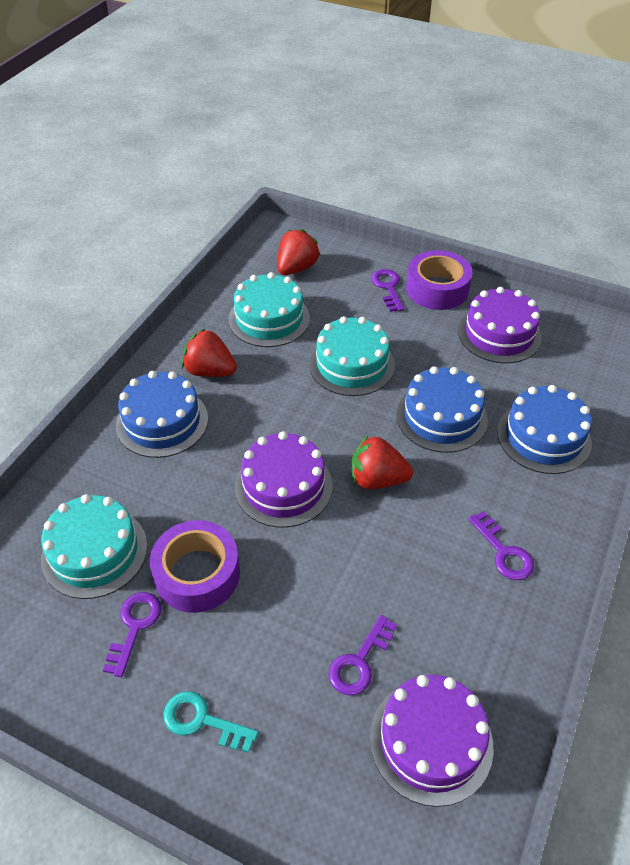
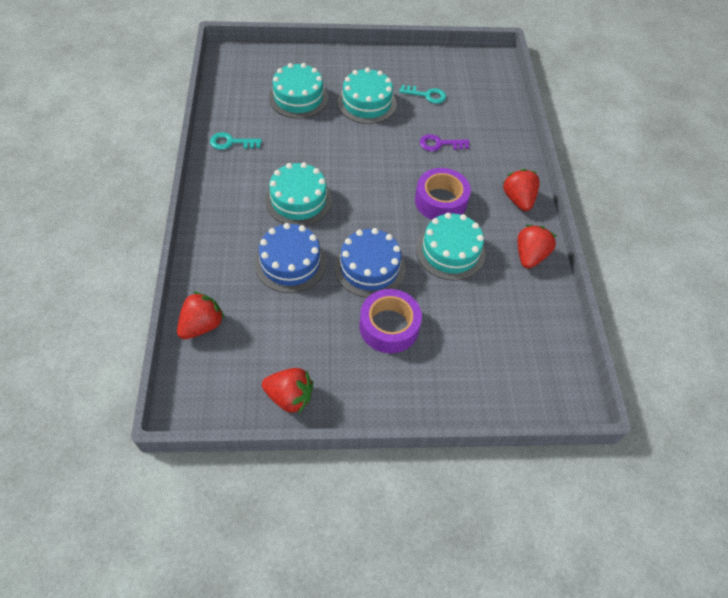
blue cake: 3 -> 2
purple cake: 3 -> 0
purple key: 4 -> 1
red strawberry: 3 -> 4
turquoise cake: 3 -> 4
turquoise key: 1 -> 2

